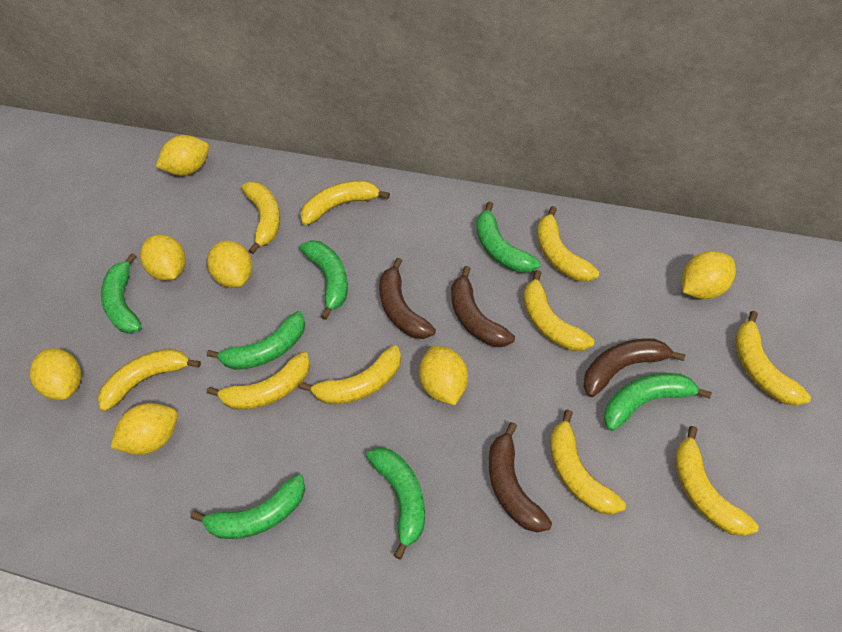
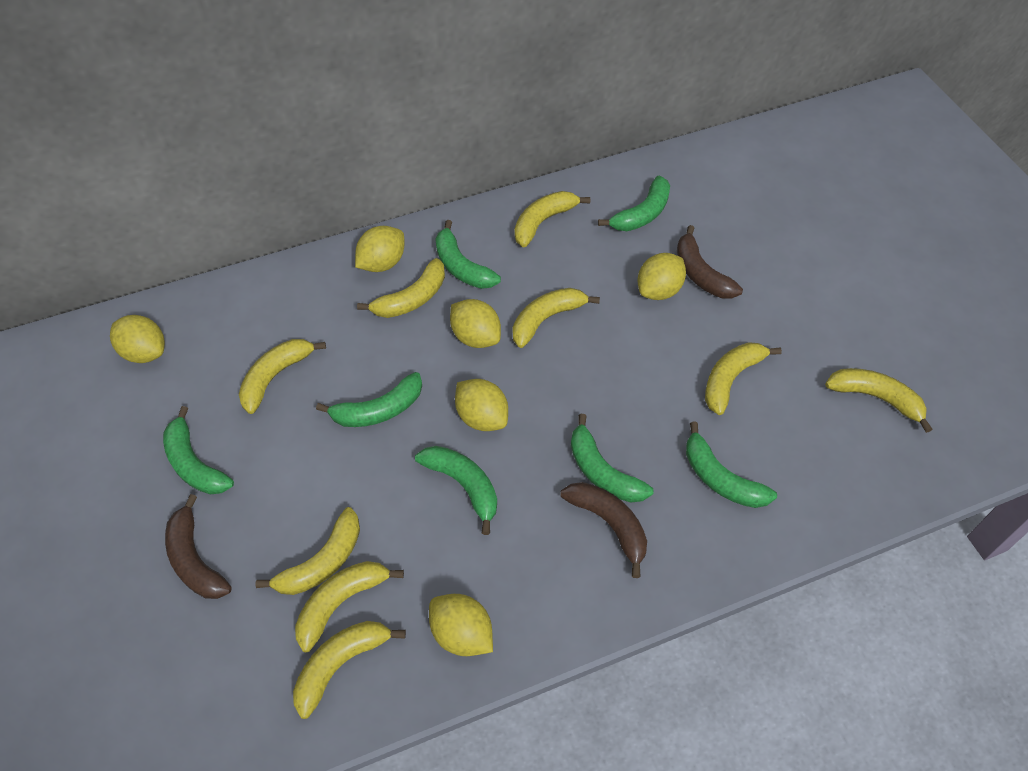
brown banana: 4 -> 3
yellow banana: 10 -> 9
yellow lemon: 7 -> 6

